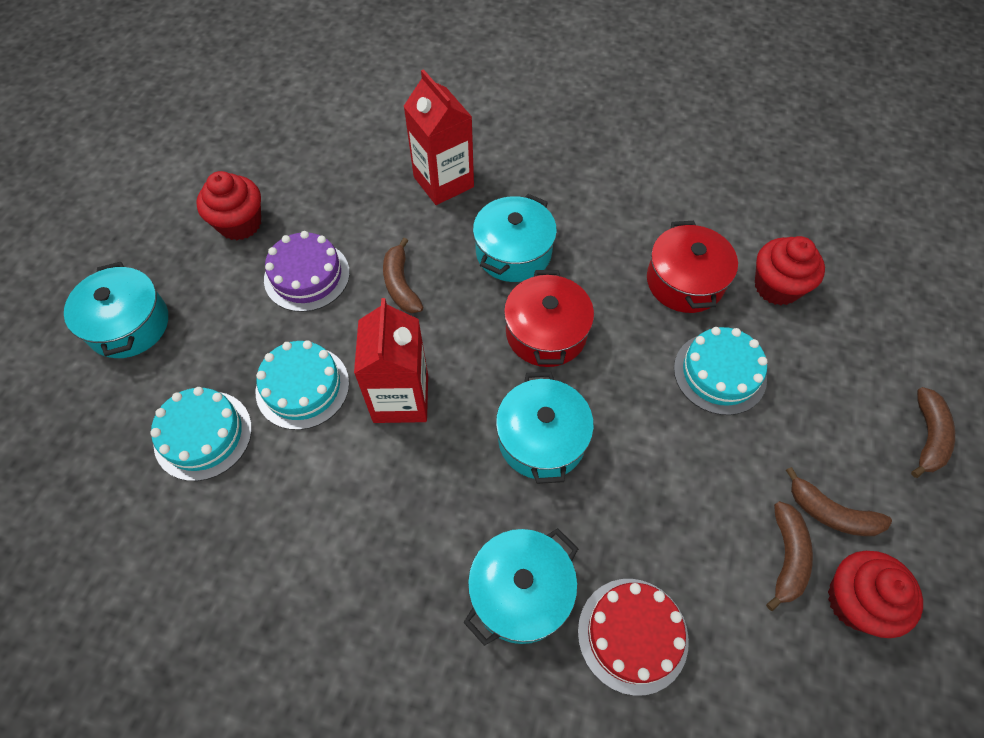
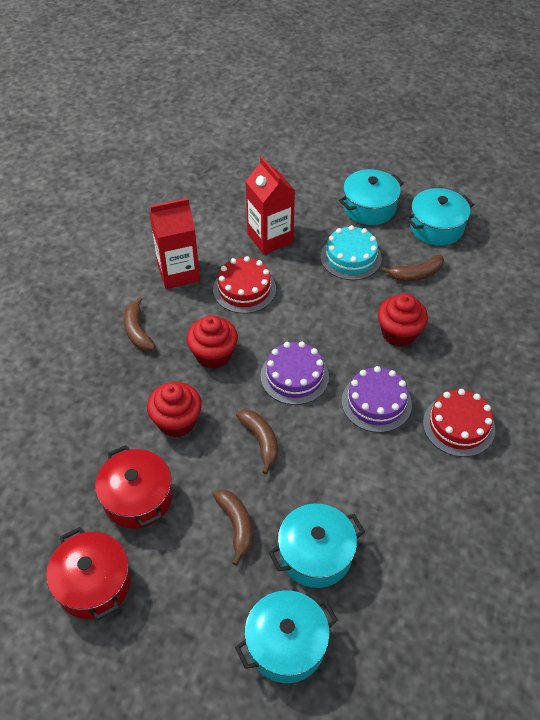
purple cake: 1 -> 2
red cake: 1 -> 2
turquoise cake: 3 -> 1

